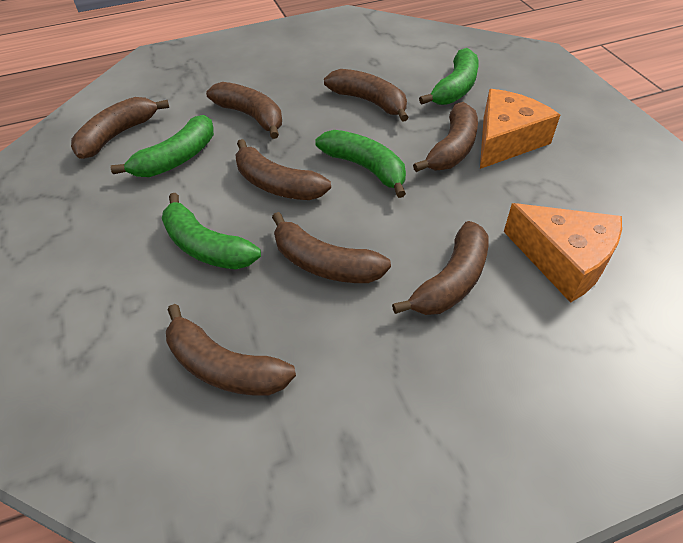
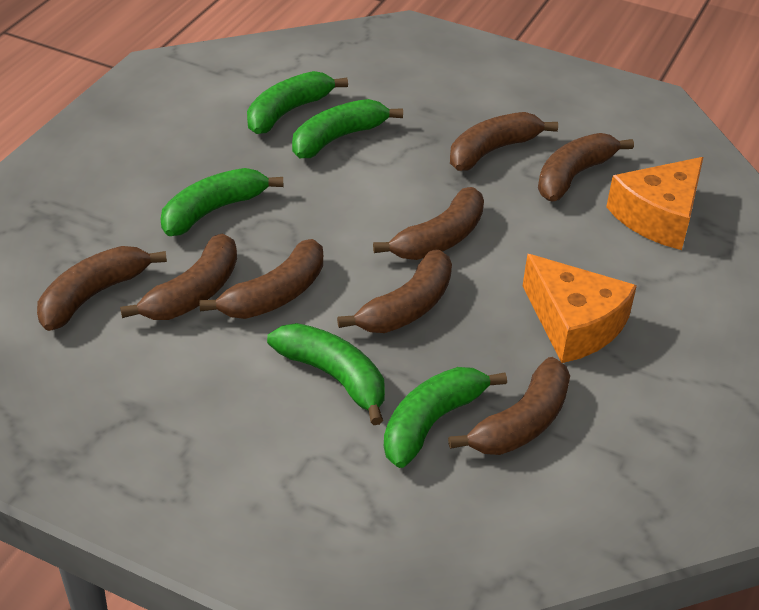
green banana: 4 -> 5

